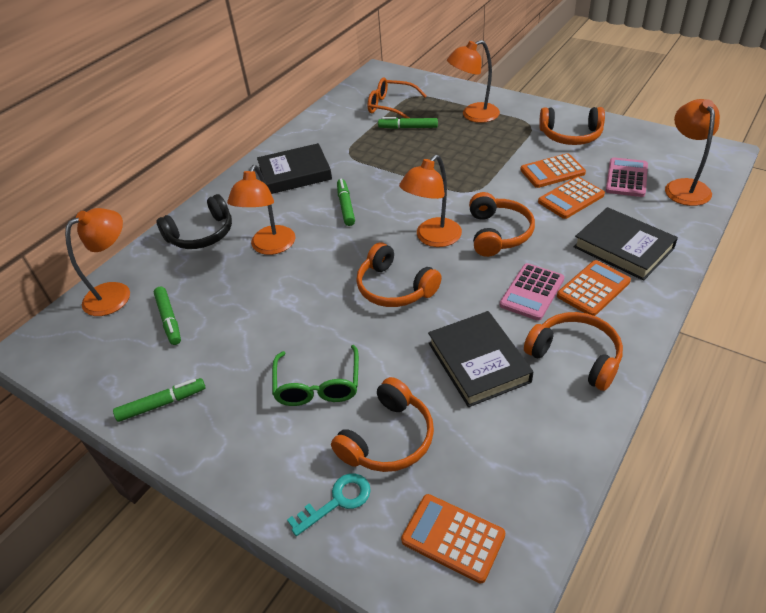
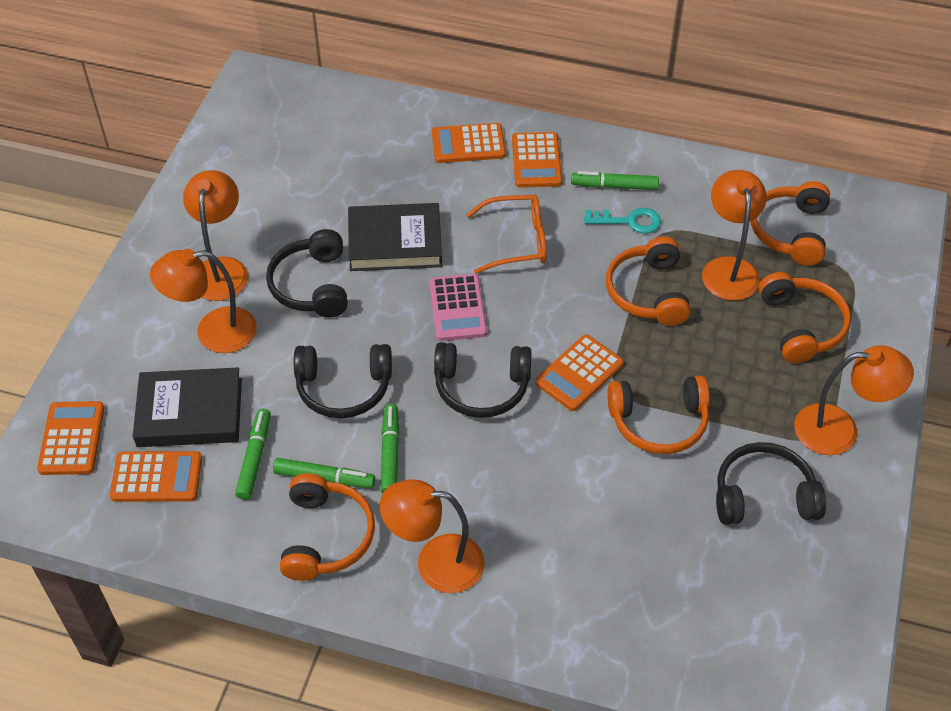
black book: 3 -> 2
black headphones: 1 -> 4
green glasses: 1 -> 0
orange calculator: 4 -> 5
pink calculator: 2 -> 1

